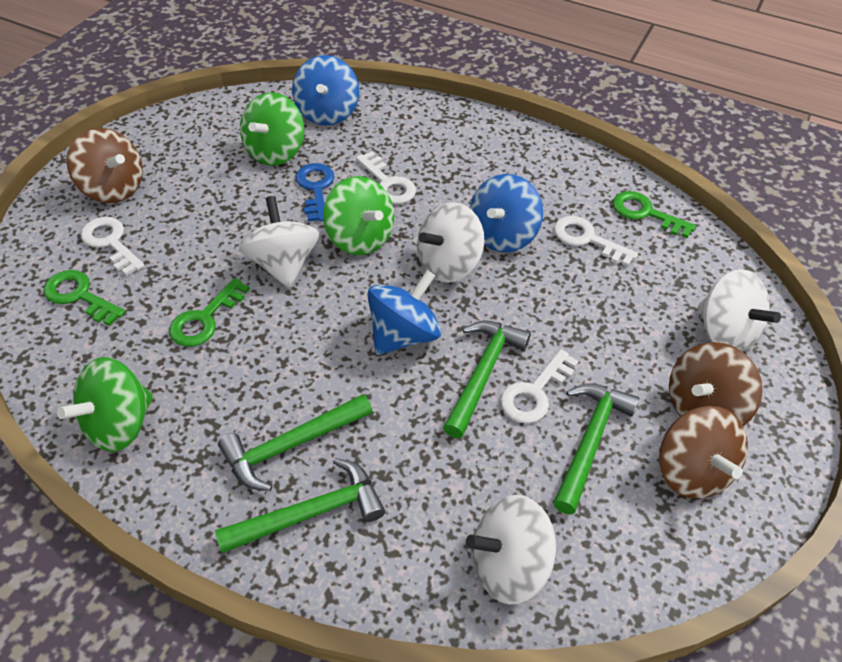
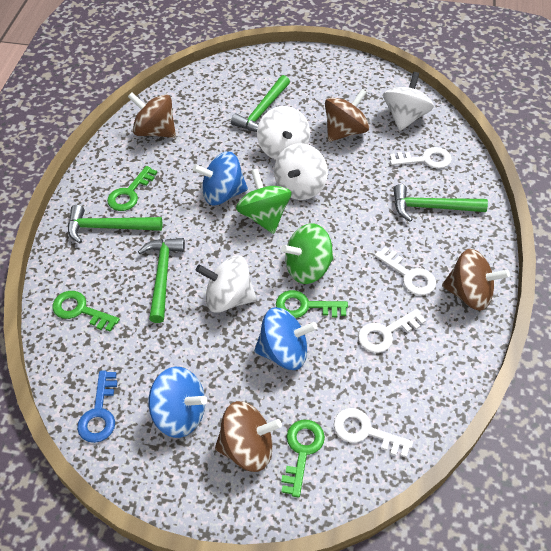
brown spinning top: 3 -> 4
green key: 3 -> 4
green spinning top: 3 -> 2

